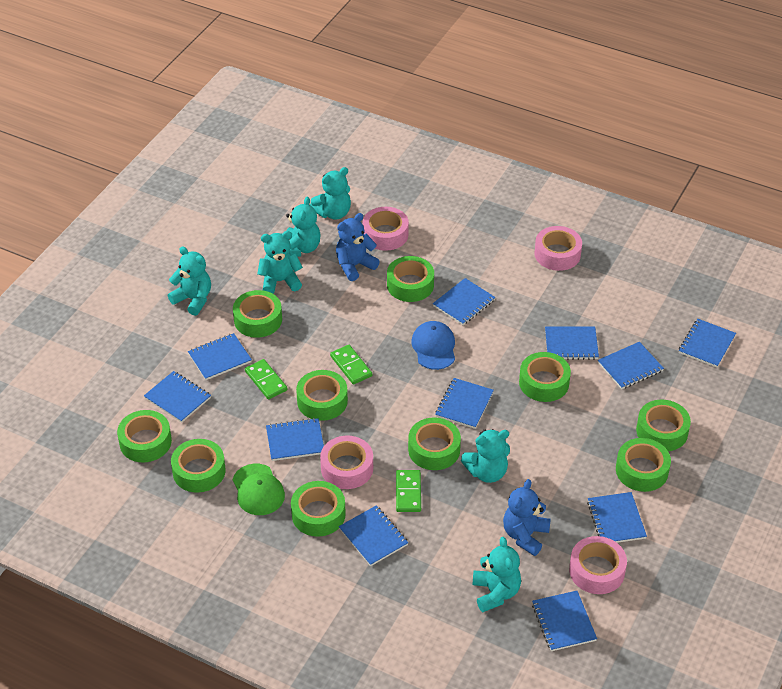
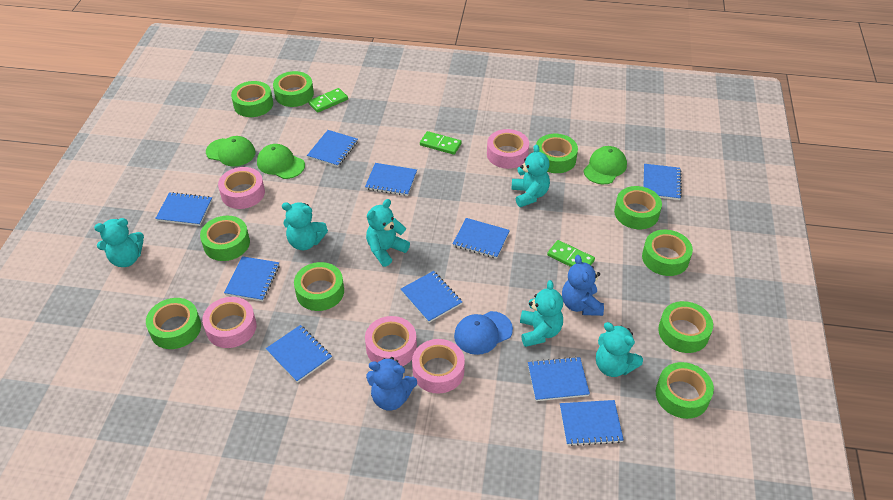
blue notebook: 11 -> 10
green cap: 1 -> 3
pink tape: 4 -> 5

